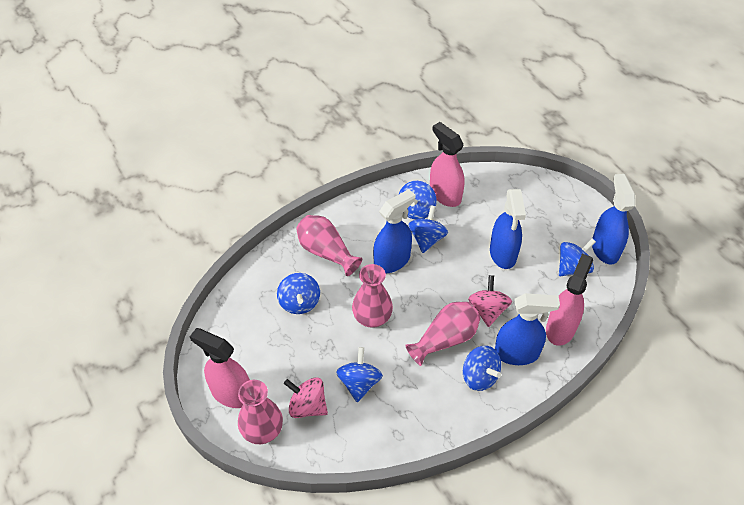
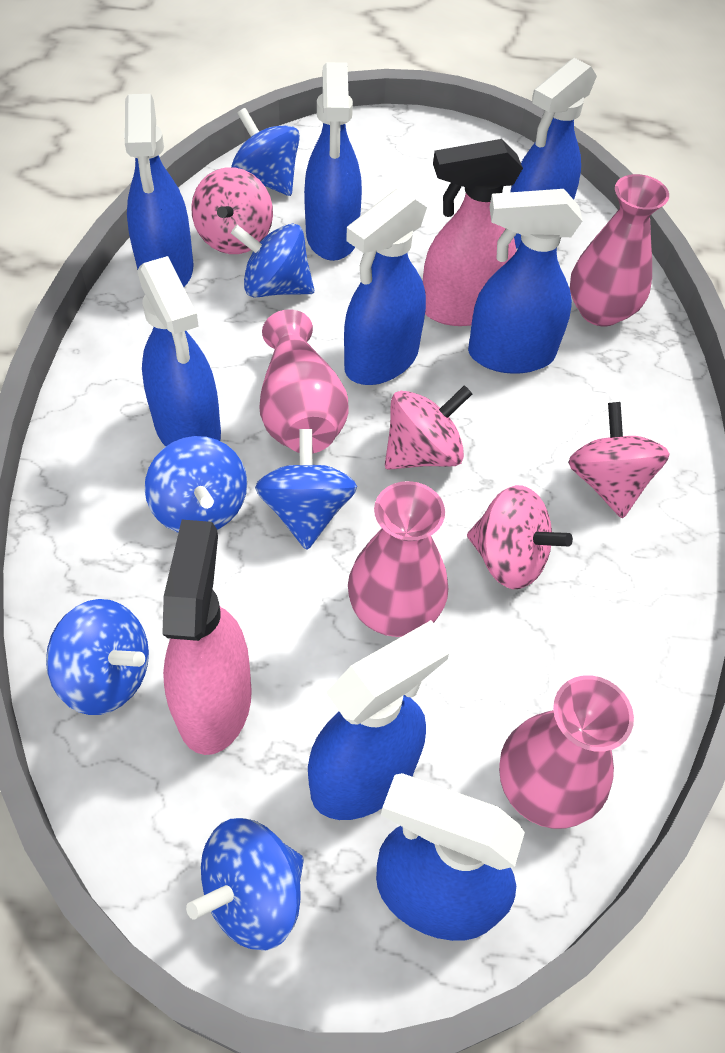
blue spray bottle: 4 -> 8
pink spinning top: 2 -> 4
pink spray bottle: 3 -> 2

